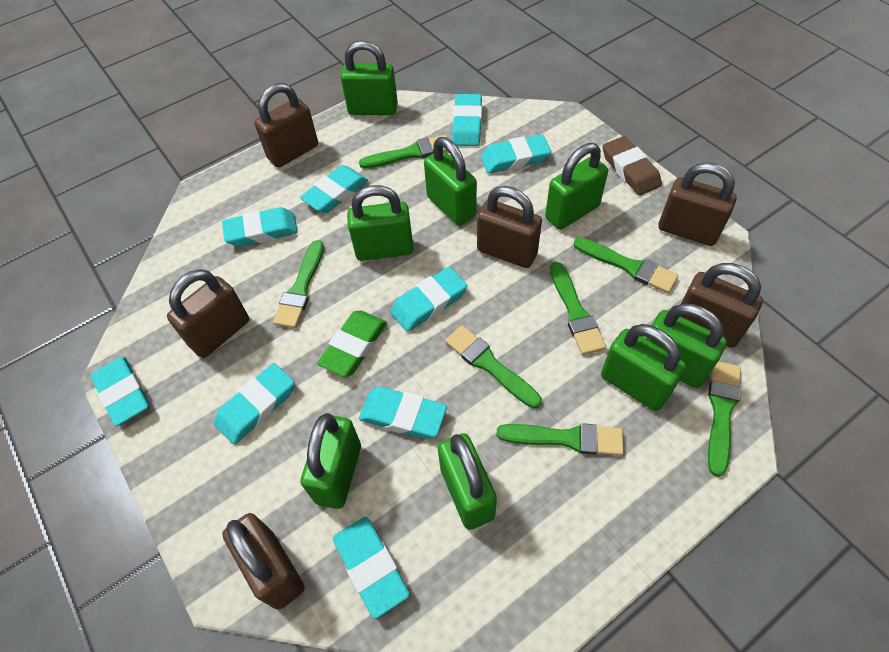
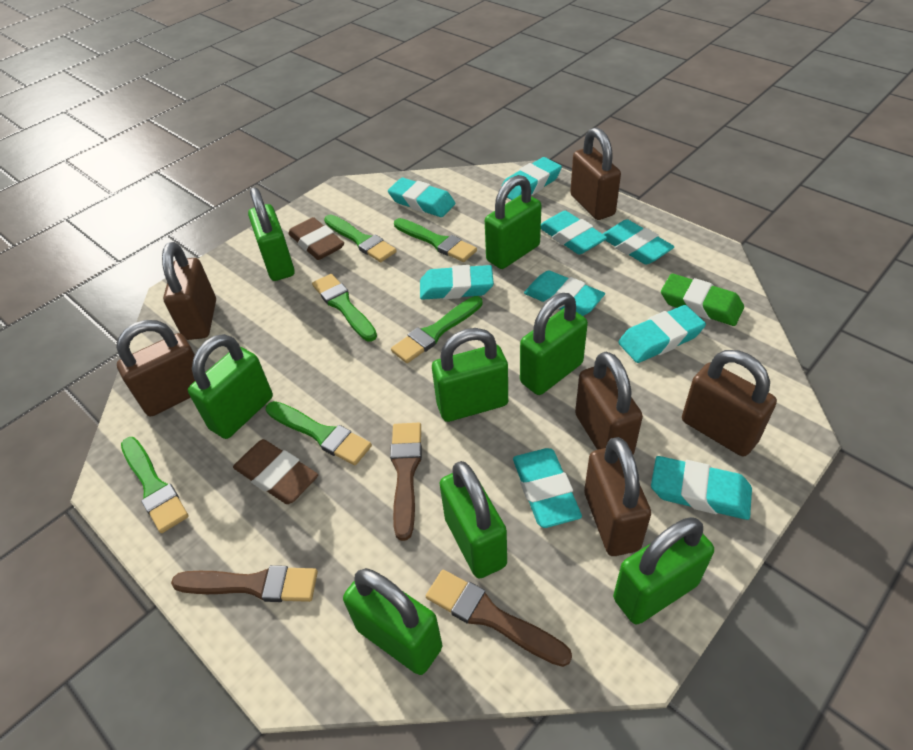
brown brush: 0 -> 3
brown eraser: 1 -> 2
green brush: 7 -> 6

